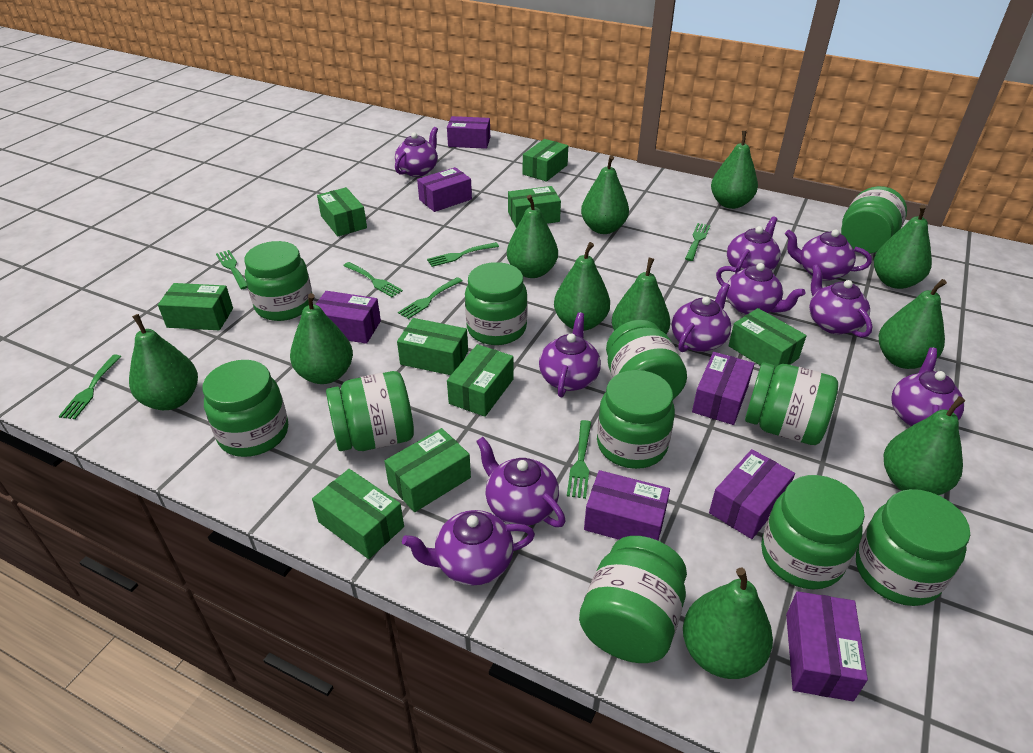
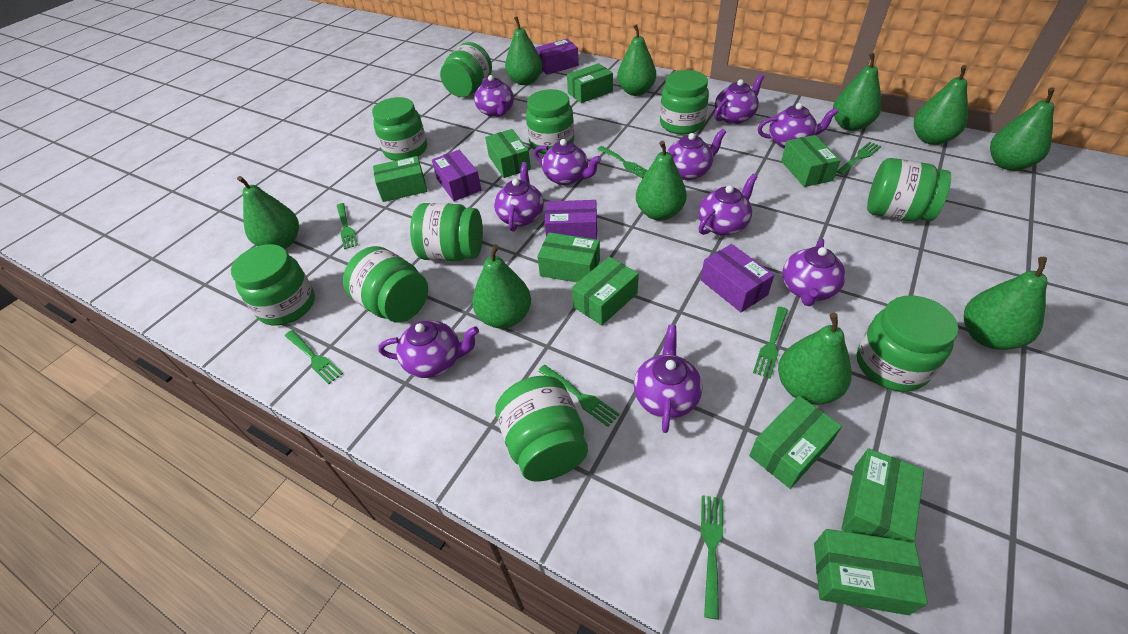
green jar: 11 -> 10
green pear: 11 -> 10
purple box: 7 -> 4

